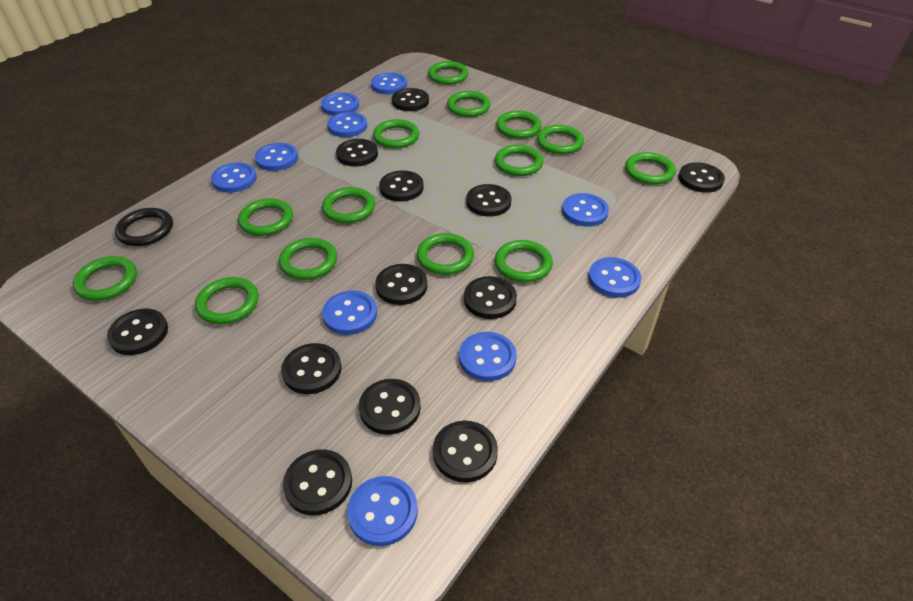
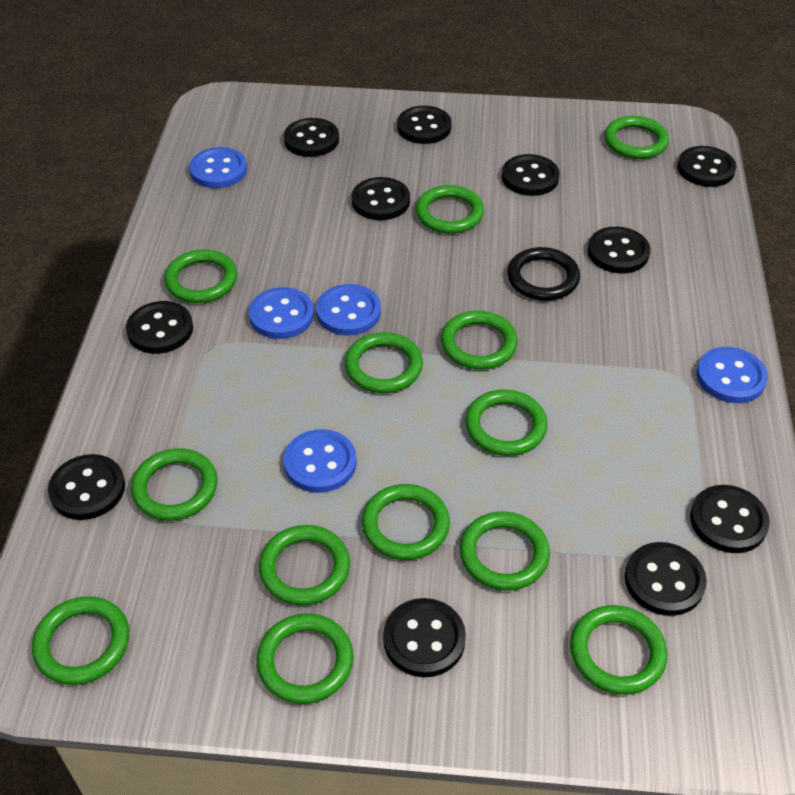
black button: 12 -> 11
blue button: 10 -> 5
green ring: 14 -> 13

